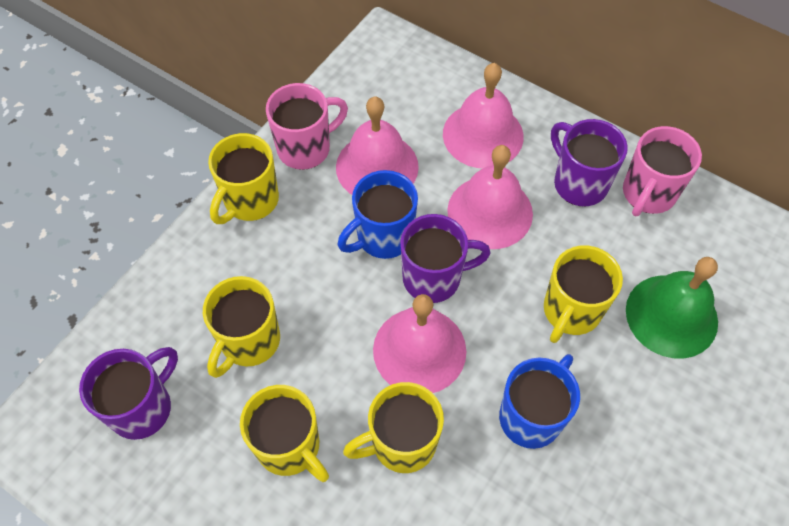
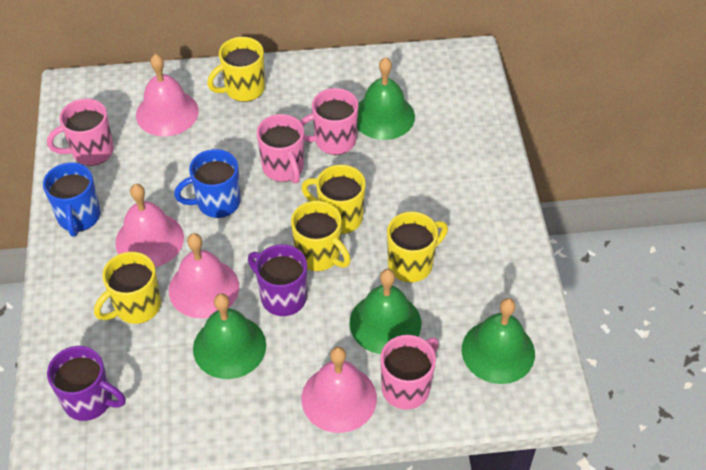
green bell: 1 -> 4
pink mug: 2 -> 4
purple mug: 3 -> 2

